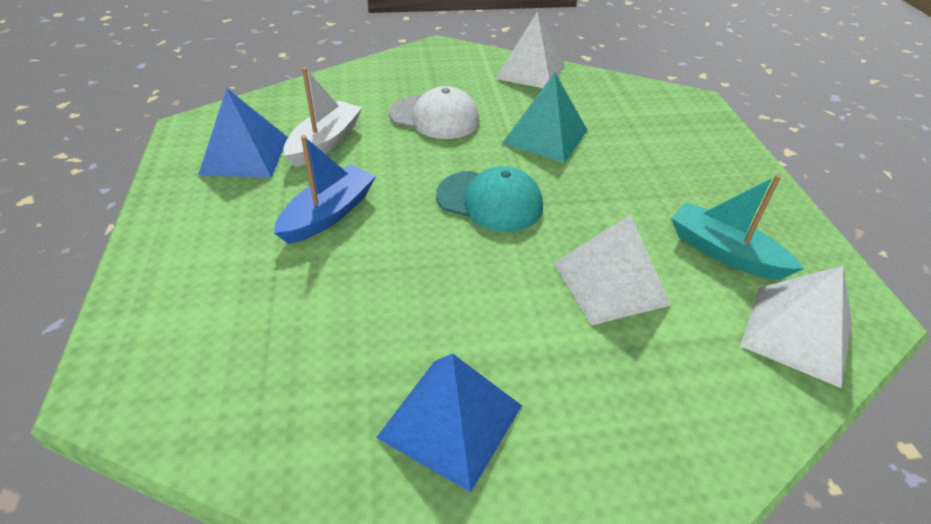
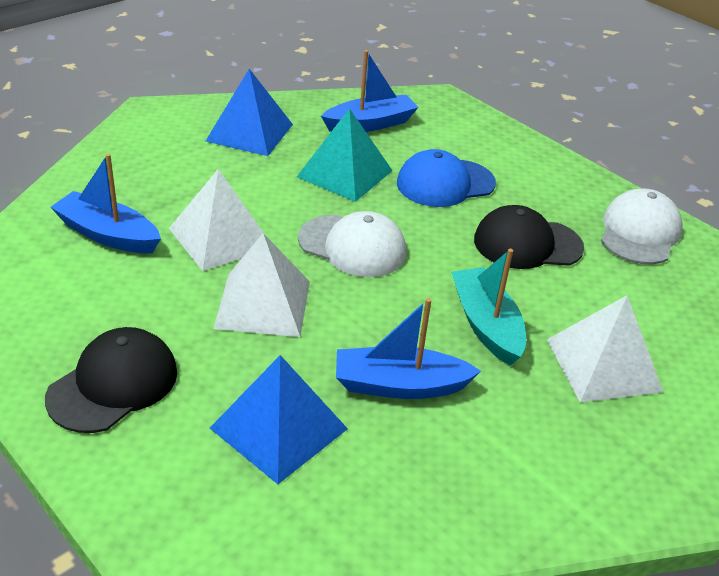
black cap: 0 -> 2
blue boat: 1 -> 3
blue cap: 0 -> 1
turquoise cap: 1 -> 0
white boat: 1 -> 0
white cap: 1 -> 2

